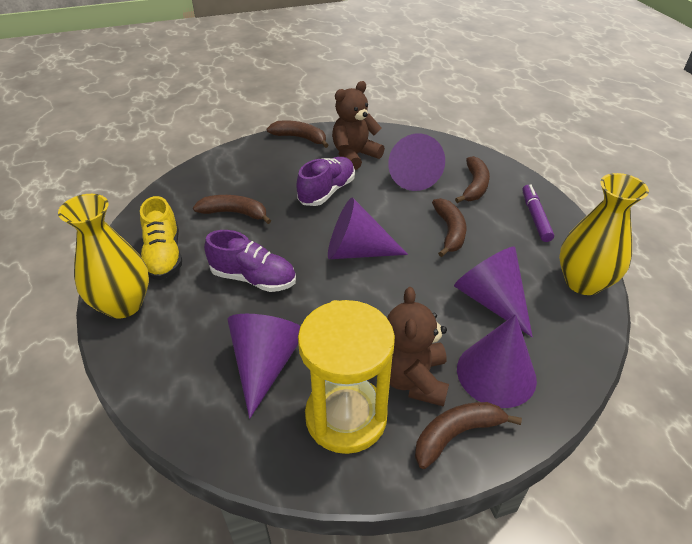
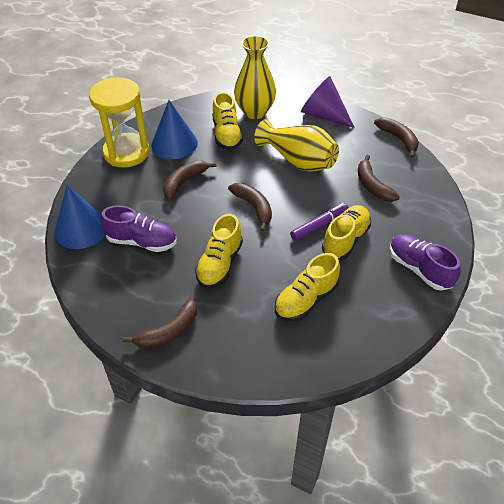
blue cone: 0 -> 2
brown teddy bear: 2 -> 0
purple cone: 5 -> 1
yellow shoe: 1 -> 4

